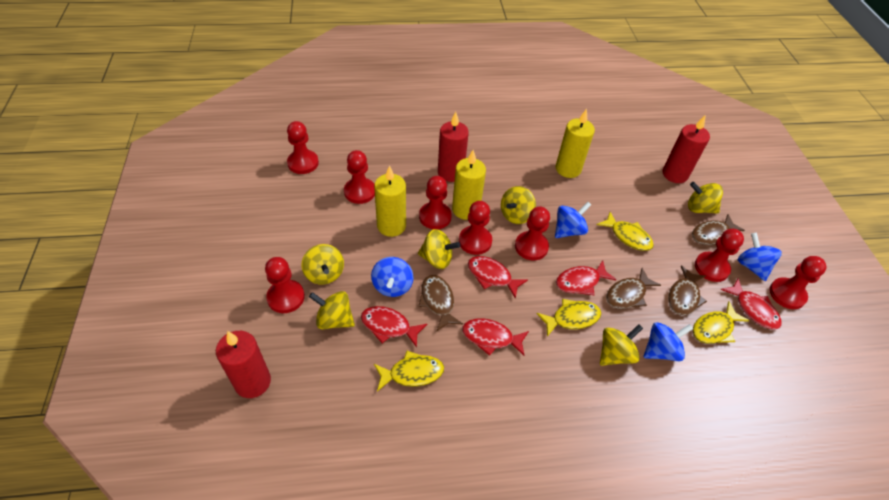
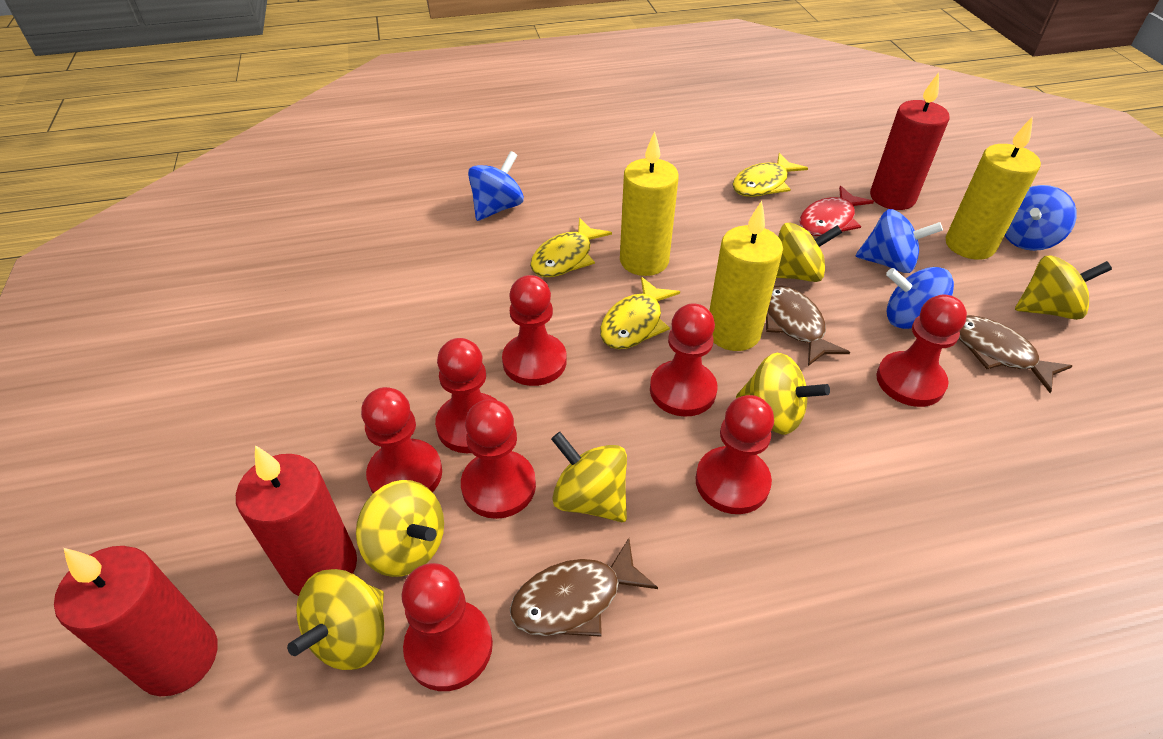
brown fish: 4 -> 3
red fish: 5 -> 1
yellow fish: 4 -> 3

